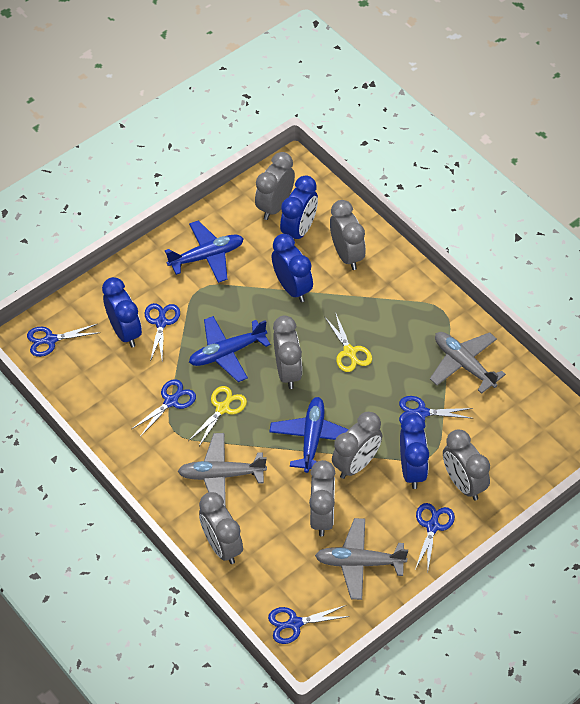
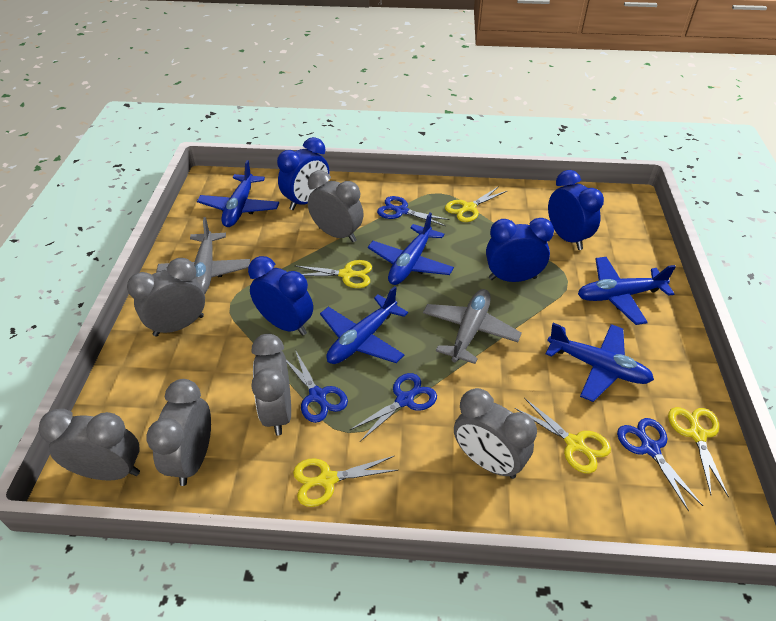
blue plane: 3 -> 5
blue scissors: 6 -> 4
grey clock: 7 -> 6
grey plane: 3 -> 2
yellow scissors: 2 -> 5

